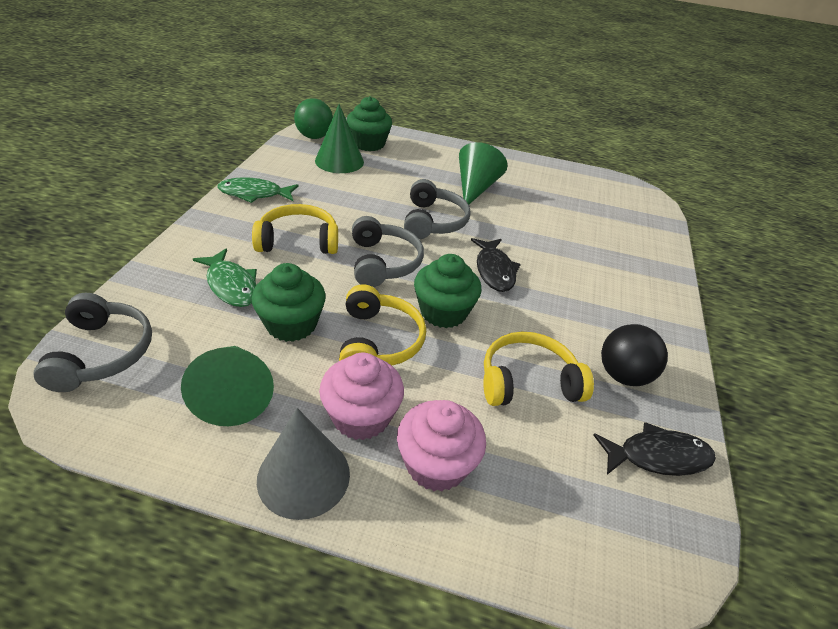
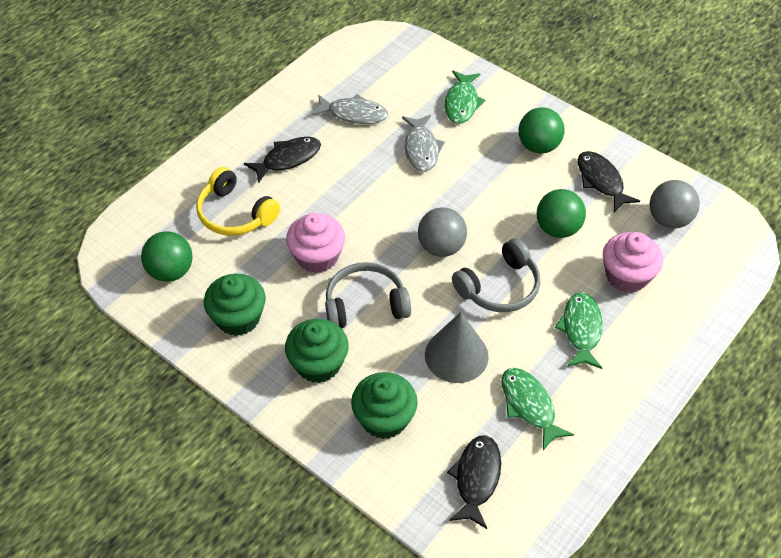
black ball: 1 -> 0
black fish: 2 -> 3
green ball: 1 -> 3
green cone: 3 -> 0
green fish: 2 -> 3
grey ball: 0 -> 2
grey fish: 0 -> 2
grey headphones: 3 -> 2
yellow headphones: 3 -> 1

